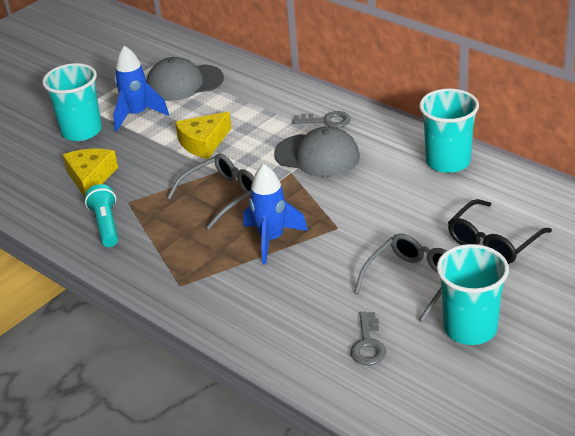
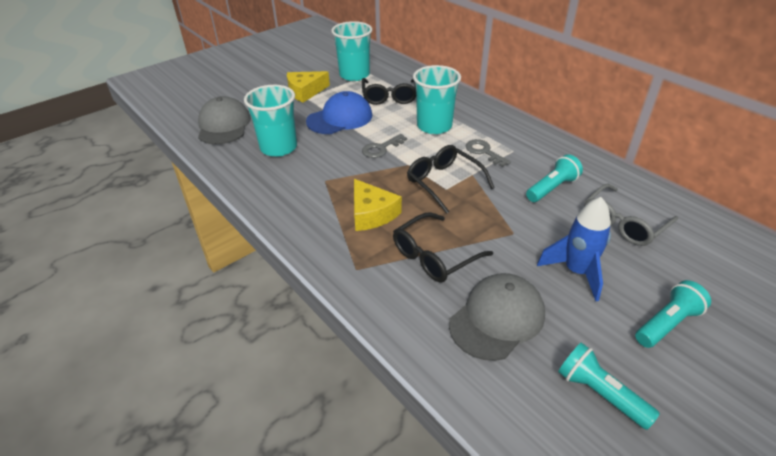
black glasses: 1 -> 3
blue cap: 0 -> 1
blue rocket: 2 -> 1
grey glasses: 2 -> 1
turquoise flashlight: 1 -> 3

